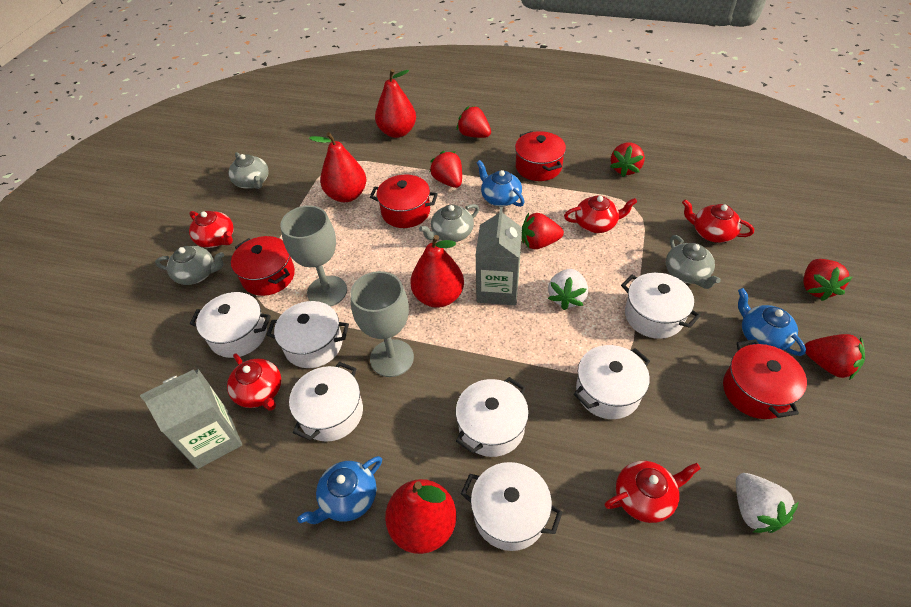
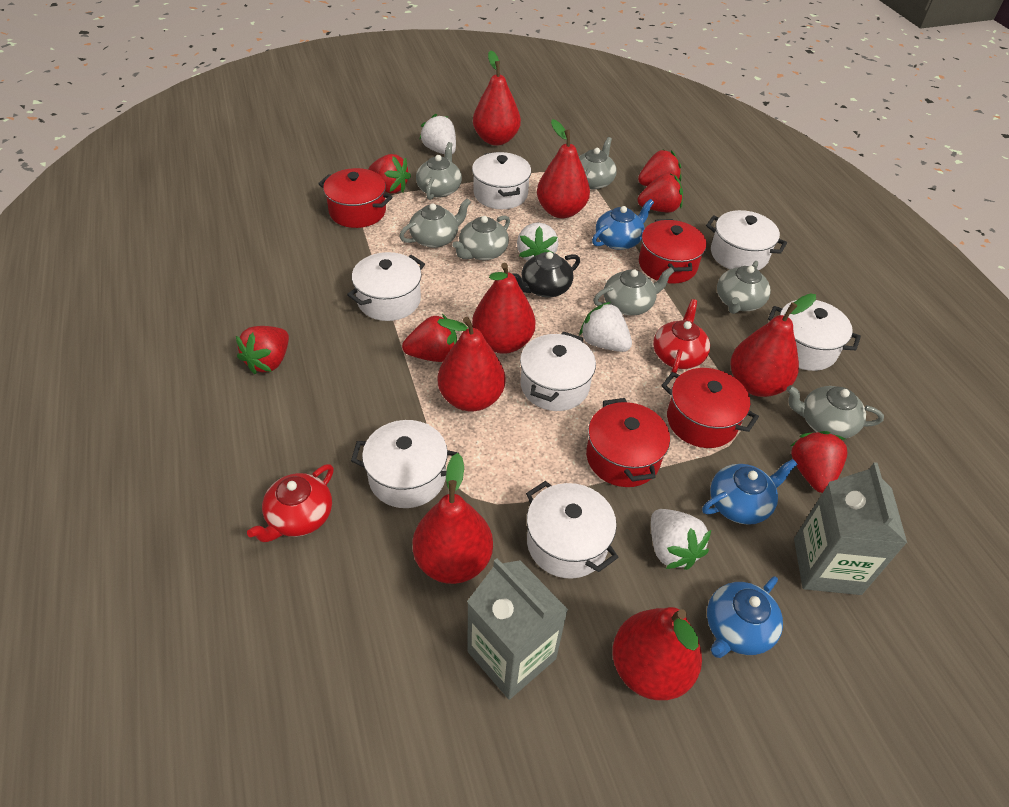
black teapot: 0 -> 1
grey goblet: 2 -> 0
grey teapot: 4 -> 7
red pear: 4 -> 7
red teapot: 5 -> 2
white strawberry: 2 -> 4

